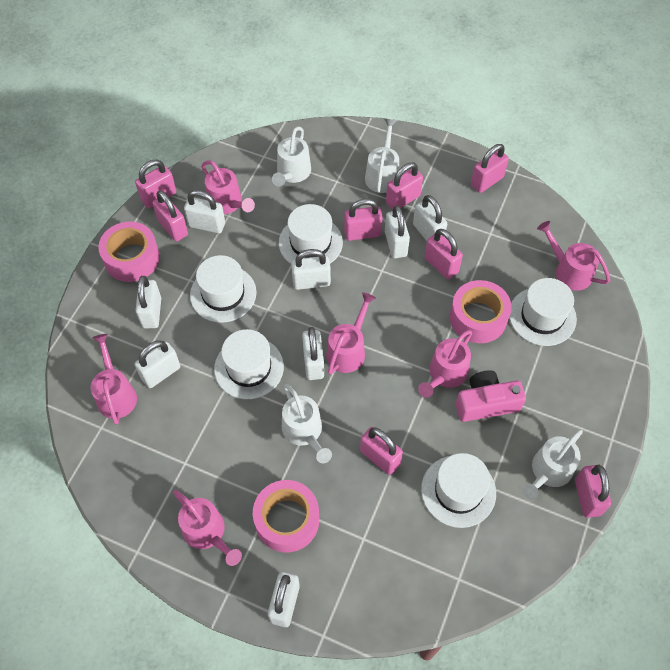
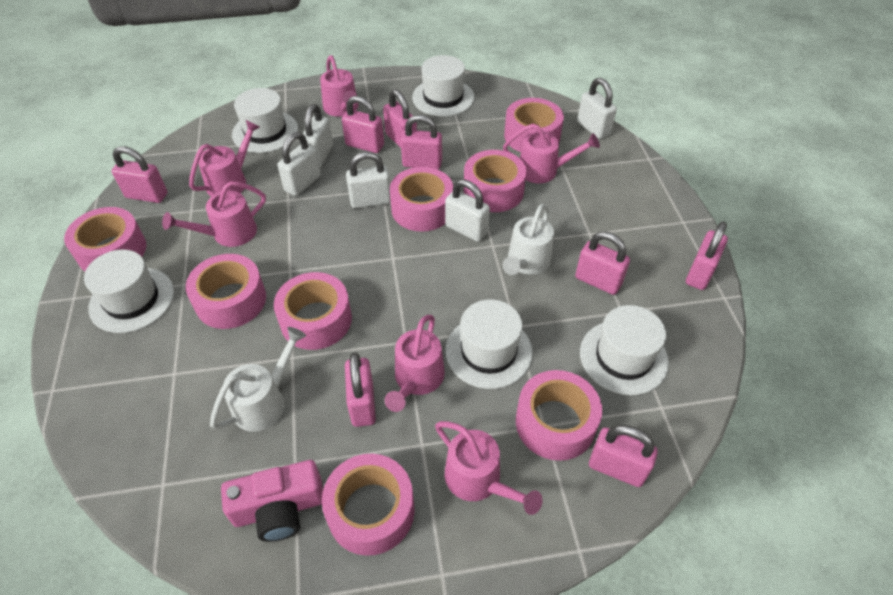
pink tape: 3 -> 8
white padlock: 8 -> 5
white watering can: 4 -> 2

